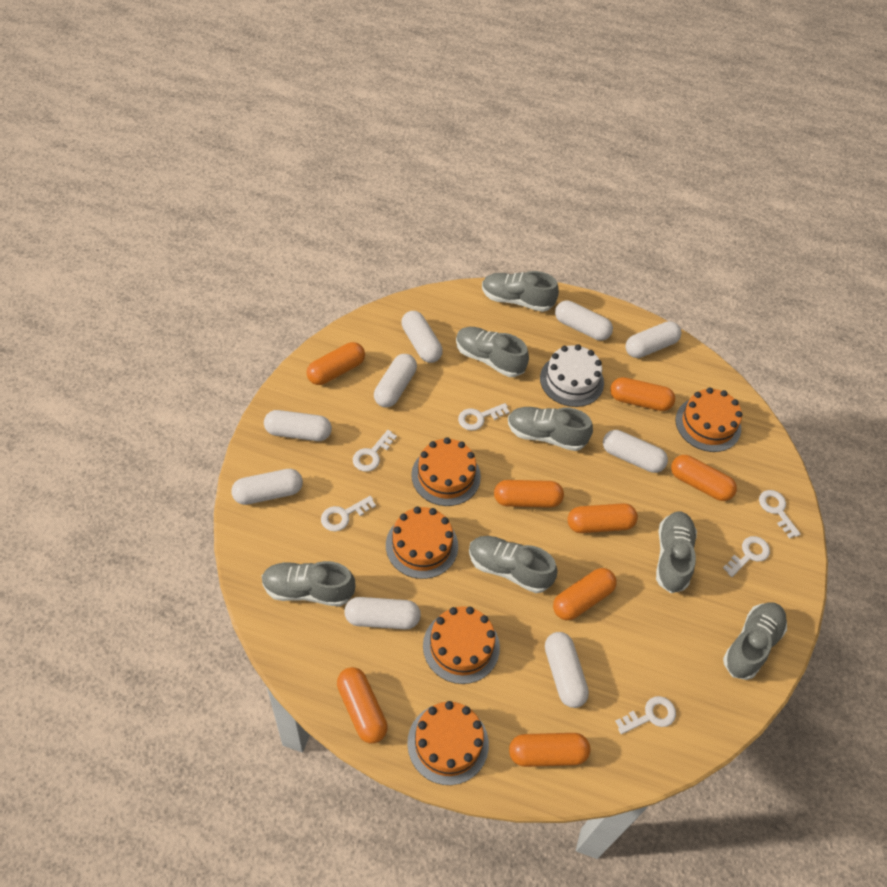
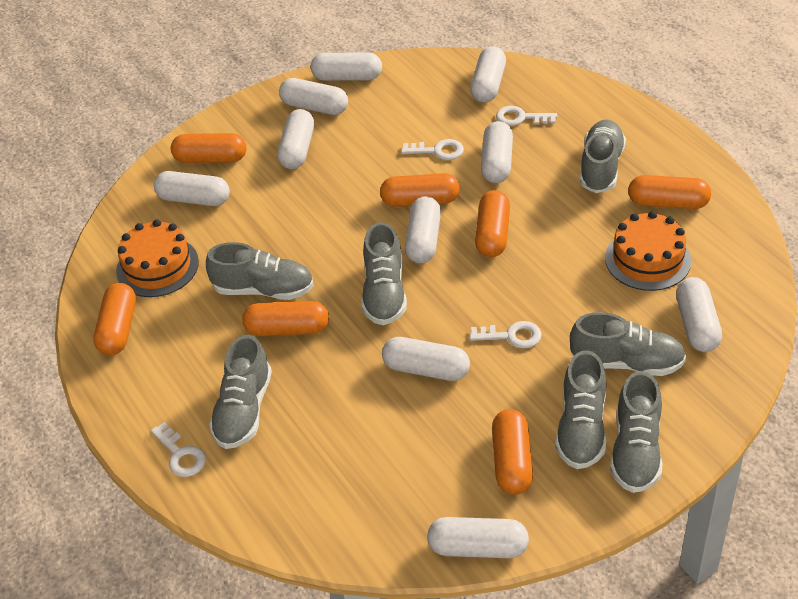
orange cake: 5 -> 2
orange capsule: 8 -> 7
white cake: 1 -> 0
white capsule: 9 -> 10
white key: 6 -> 4

